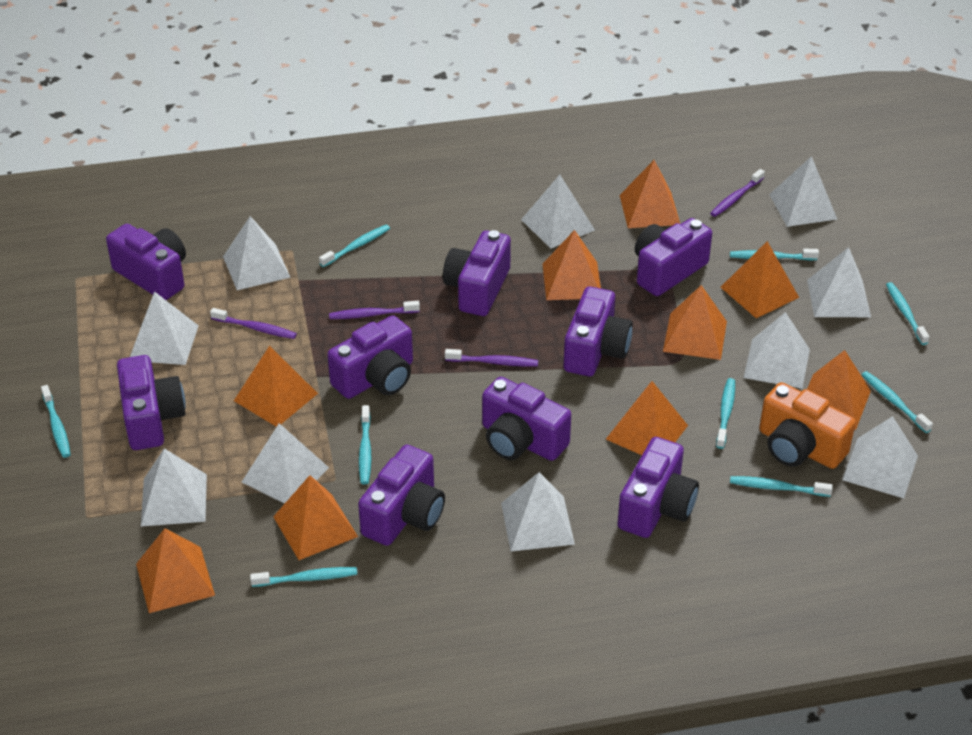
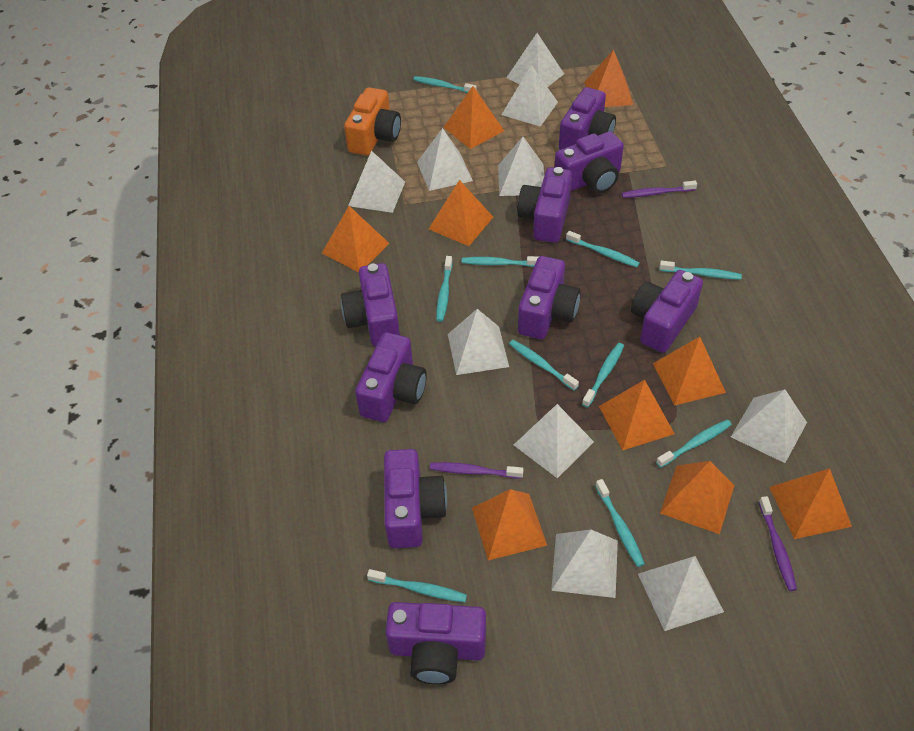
purple toothbrush: 4 -> 3
turquoise toothbrush: 9 -> 10

